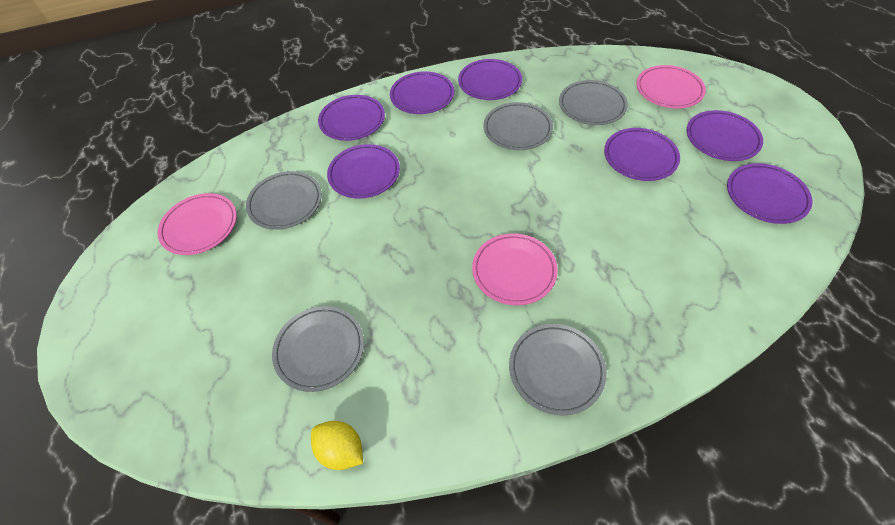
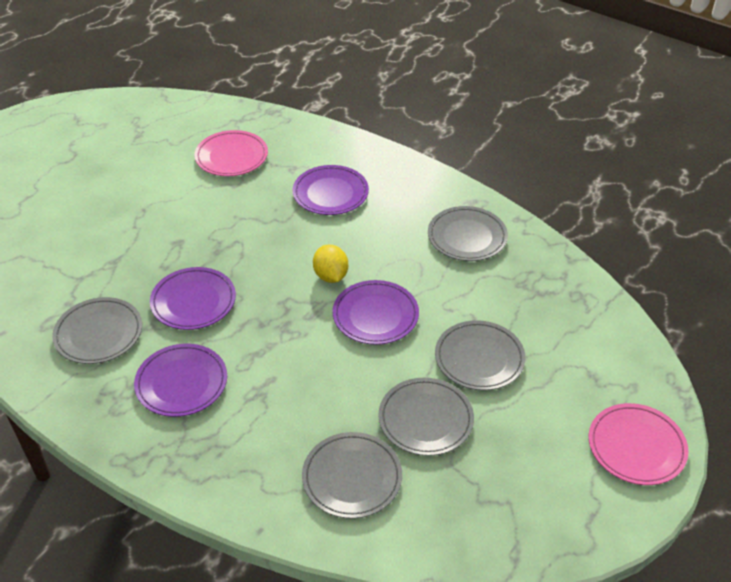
pink plate: 3 -> 2
purple plate: 7 -> 4

